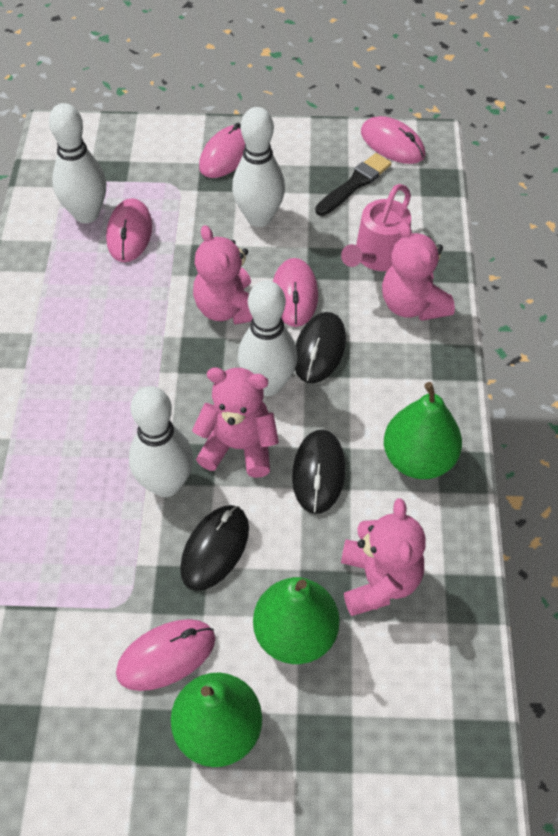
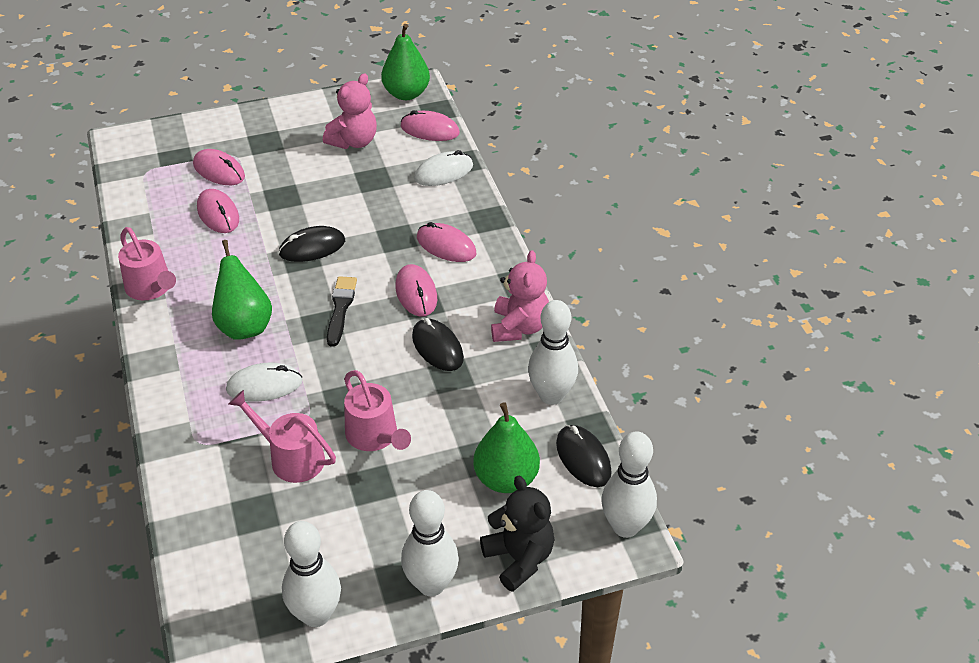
black teddy bear: 0 -> 1
pink teddy bear: 4 -> 2
pink watering can: 1 -> 3
white mouse: 0 -> 2

